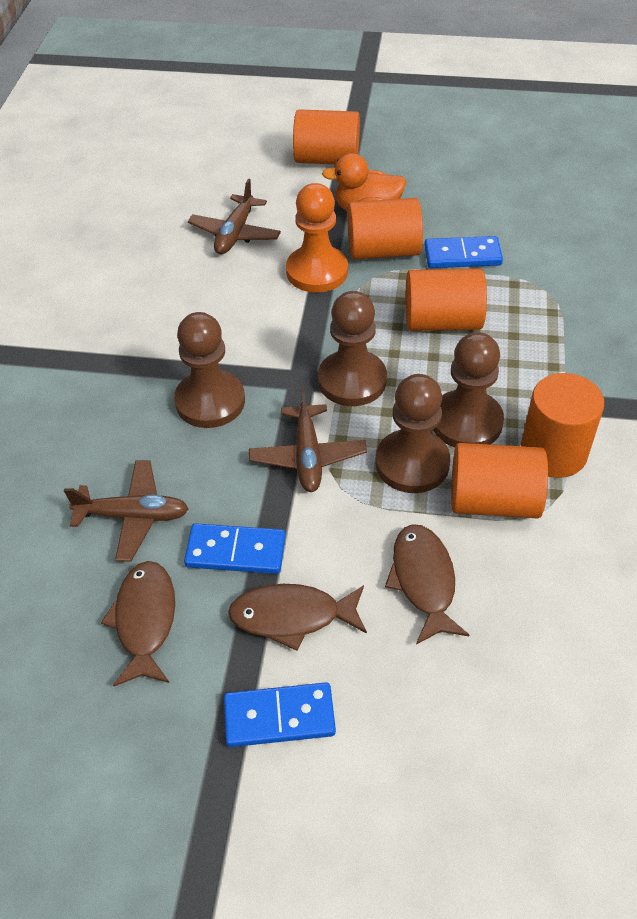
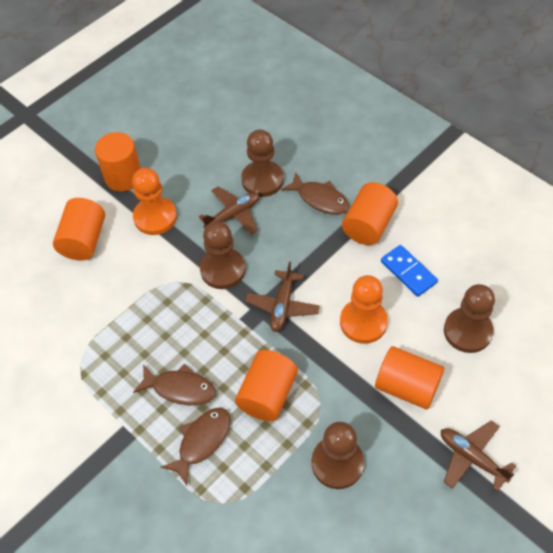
blue domino: 3 -> 1
orange duck: 1 -> 0
orange pawn: 1 -> 2

